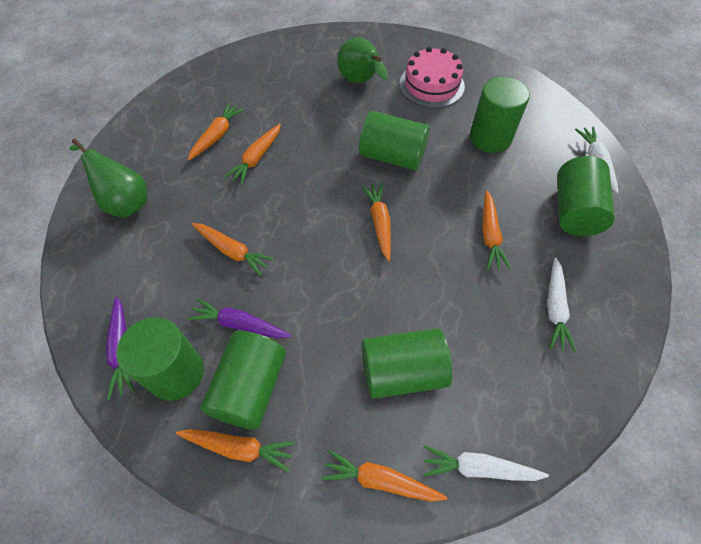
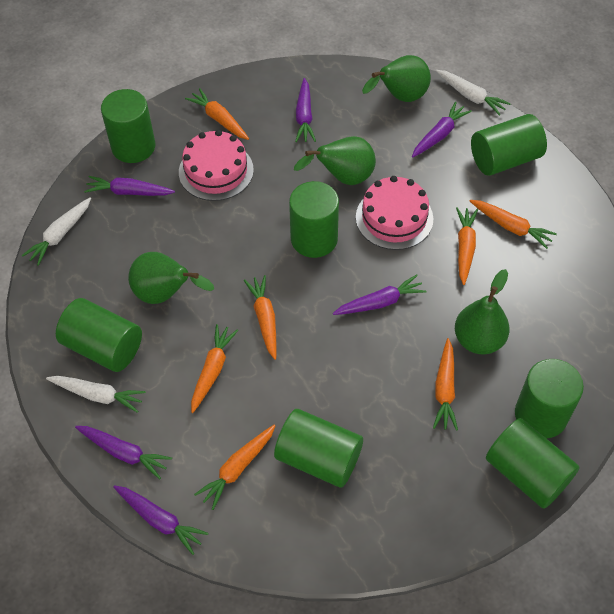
green cylinder: 6 -> 7
green pear: 2 -> 4
pink cake: 1 -> 2
purple carrot: 2 -> 6

